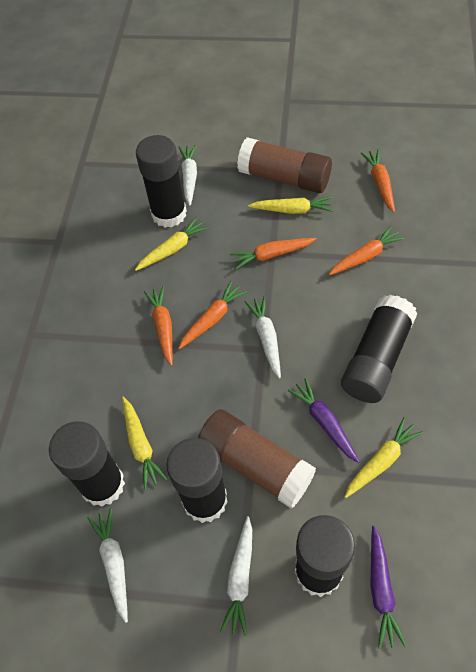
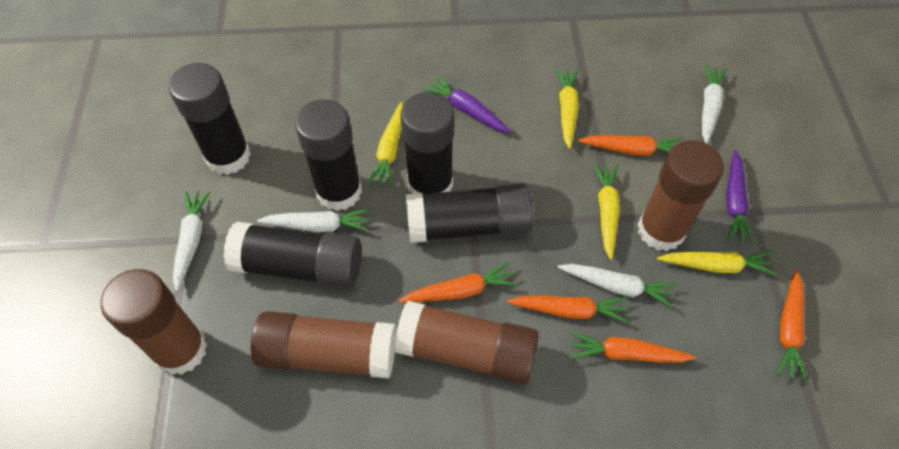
brown glue stick: 2 -> 4

